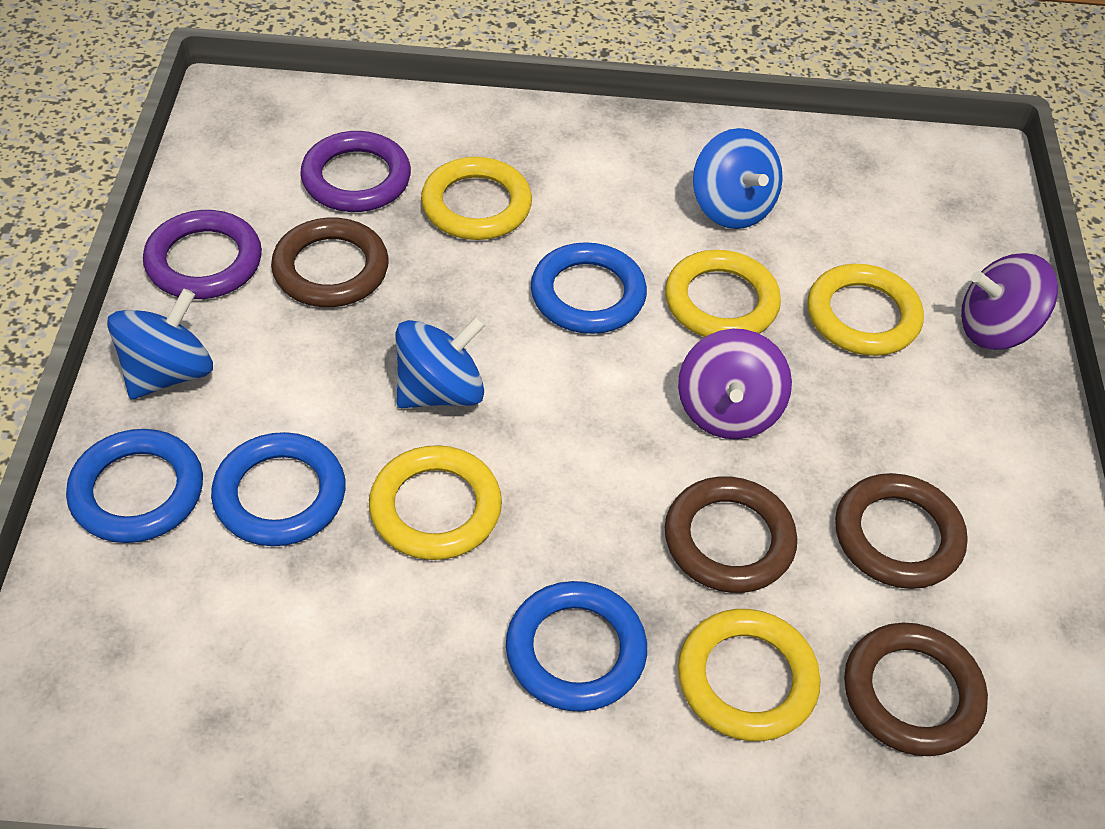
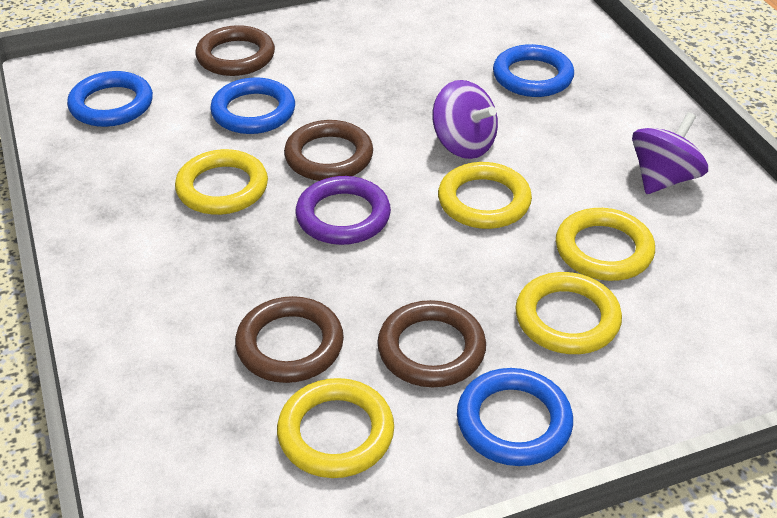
blue spinning top: 3 -> 0
purple ring: 2 -> 1

